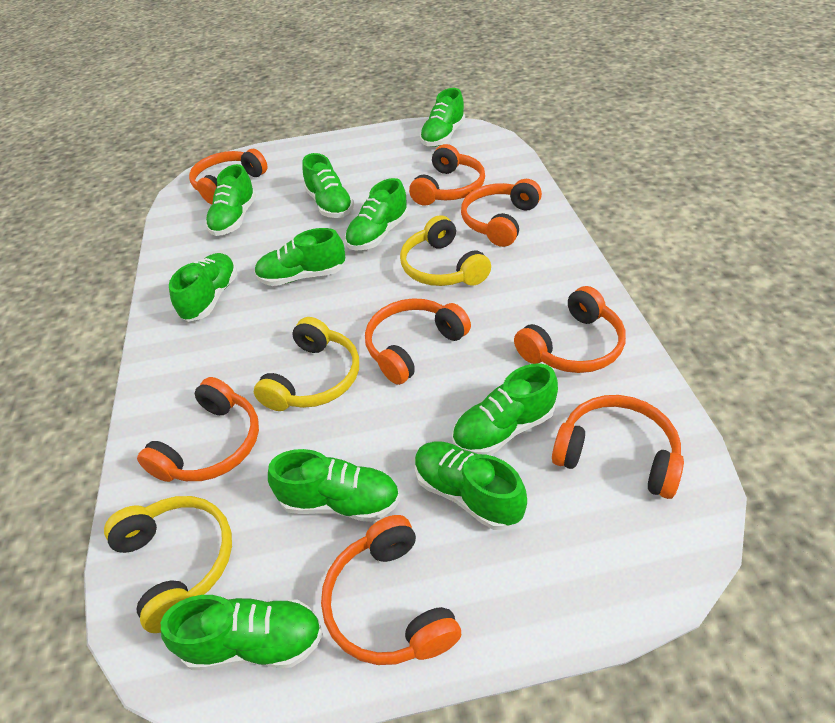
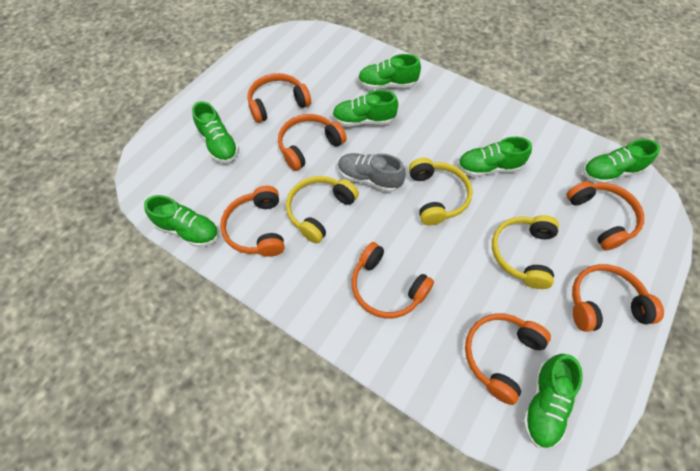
green shoe: 10 -> 7
grey shoe: 0 -> 1
orange headphones: 8 -> 7

